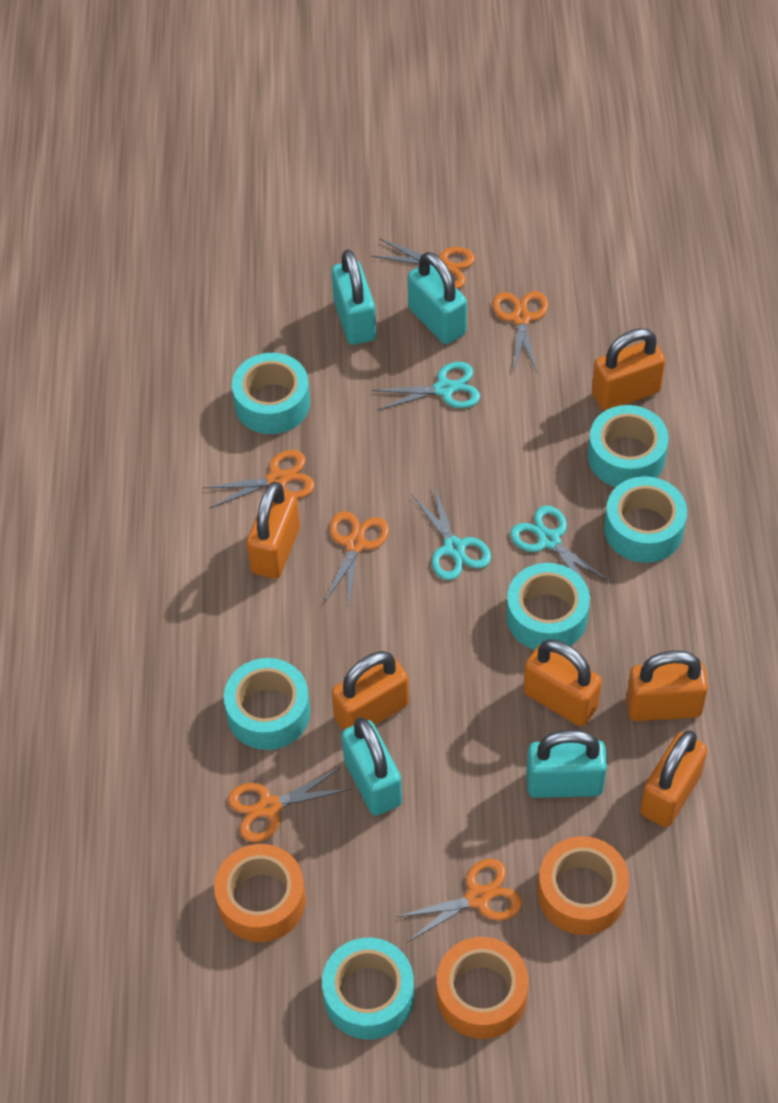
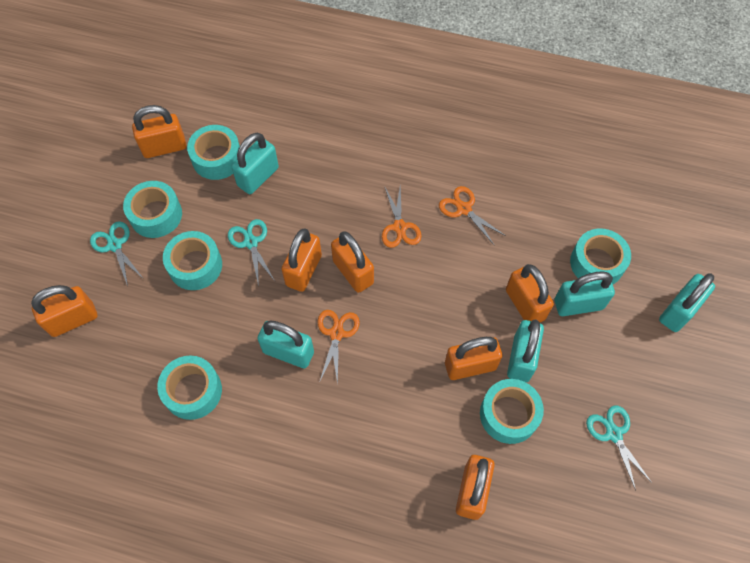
orange padlock: 6 -> 7
orange scissors: 6 -> 3
orange tape: 3 -> 0
turquoise padlock: 4 -> 5

